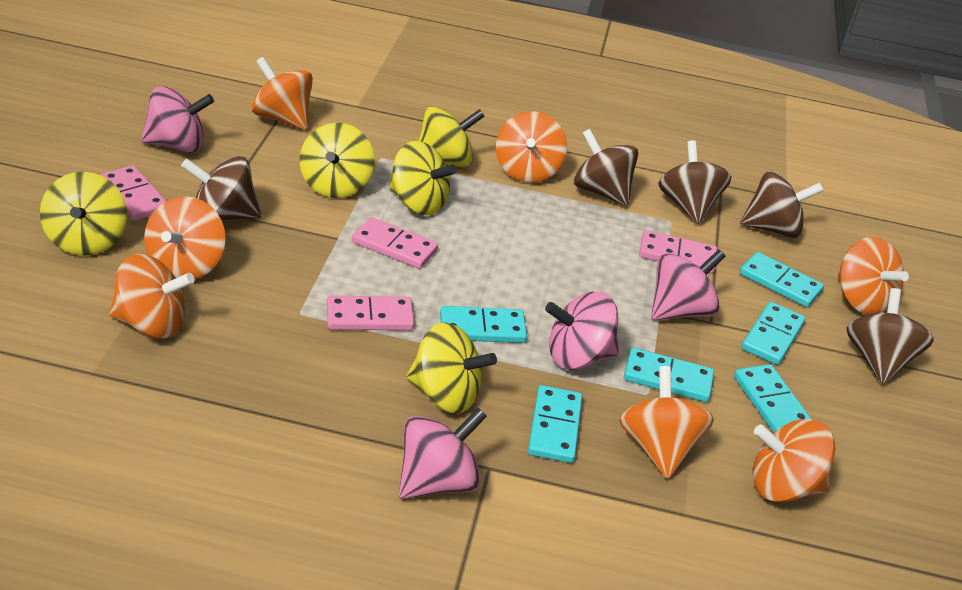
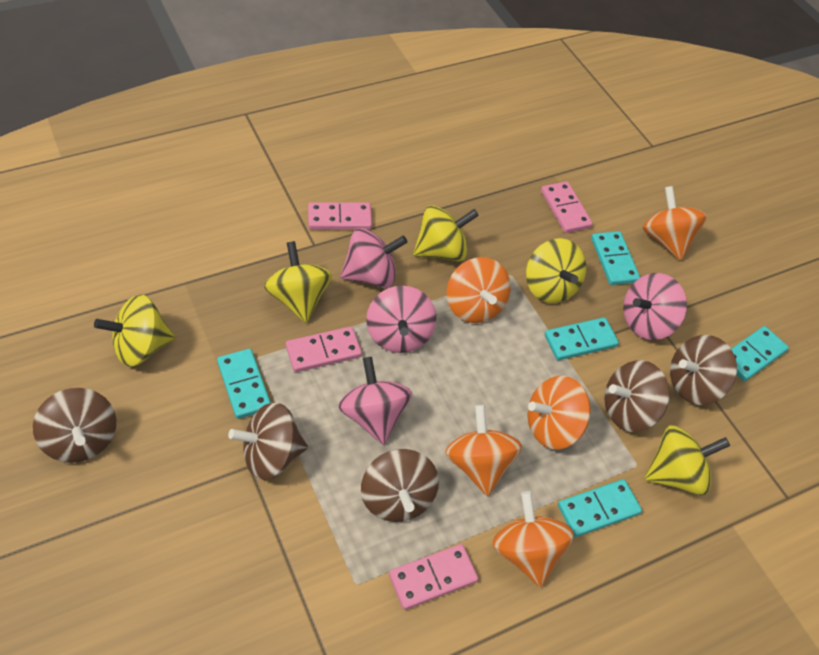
orange spinning top: 7 -> 5
turquoise domino: 6 -> 5

